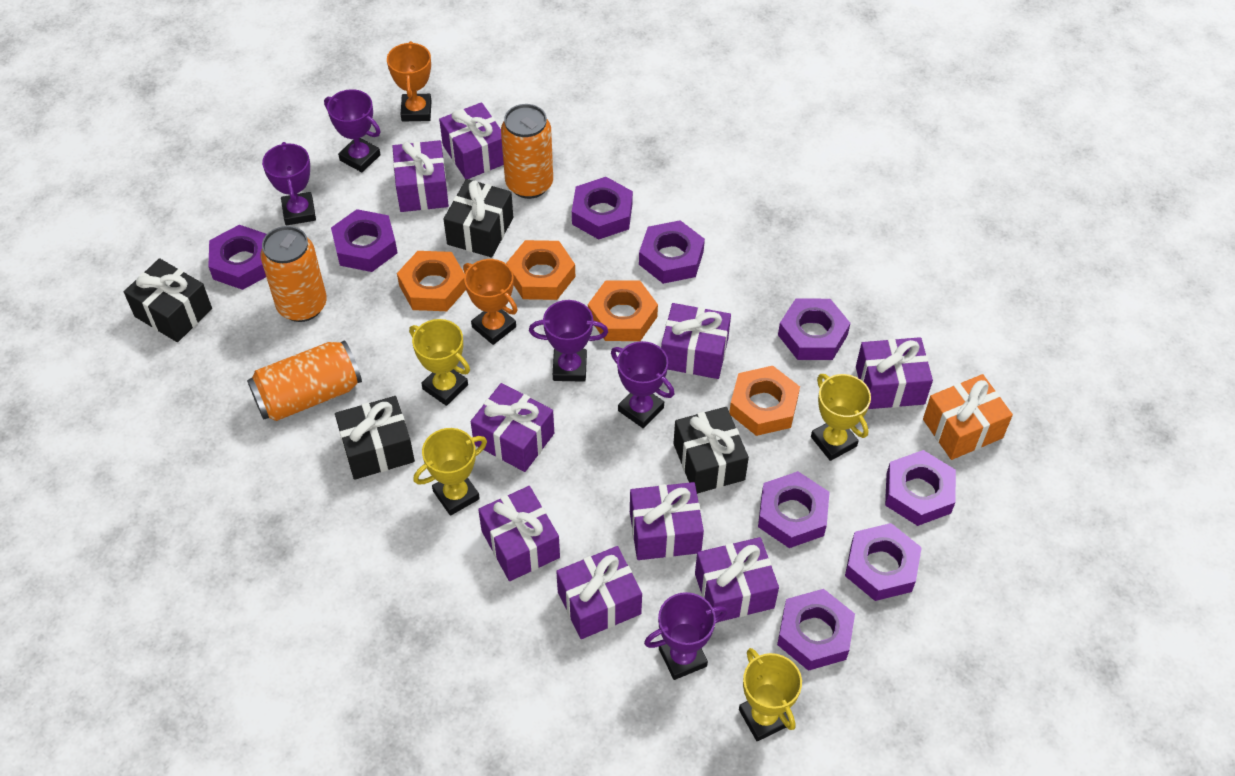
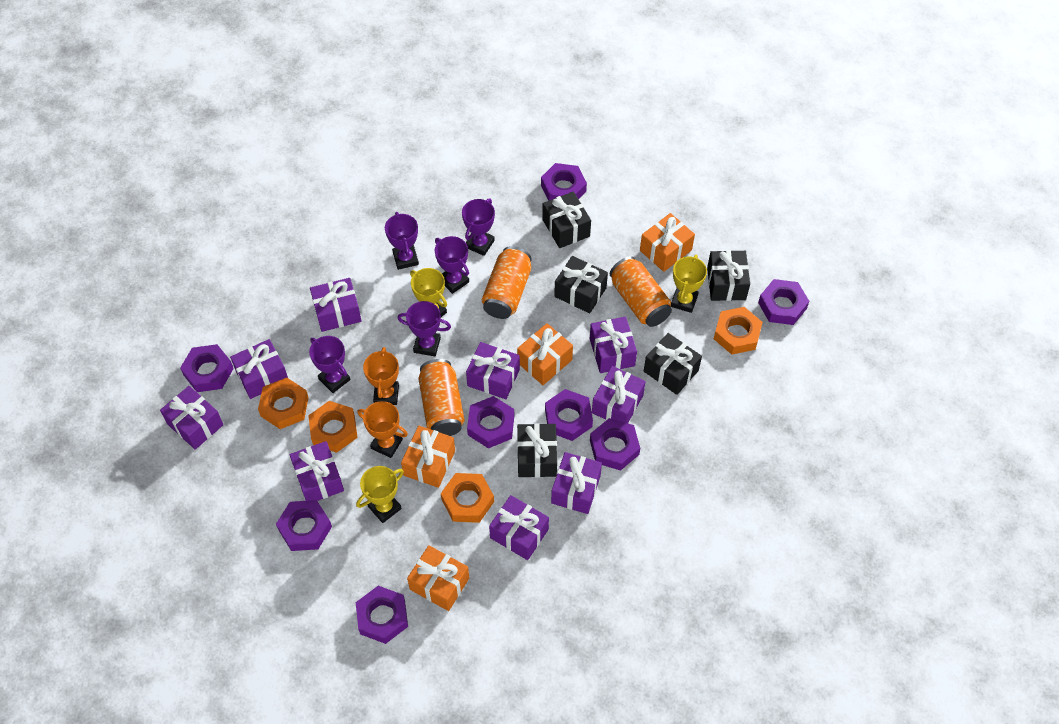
black gift: 4 -> 5
orange gift: 1 -> 4
purple nut: 9 -> 8
yellow trophy: 4 -> 3

